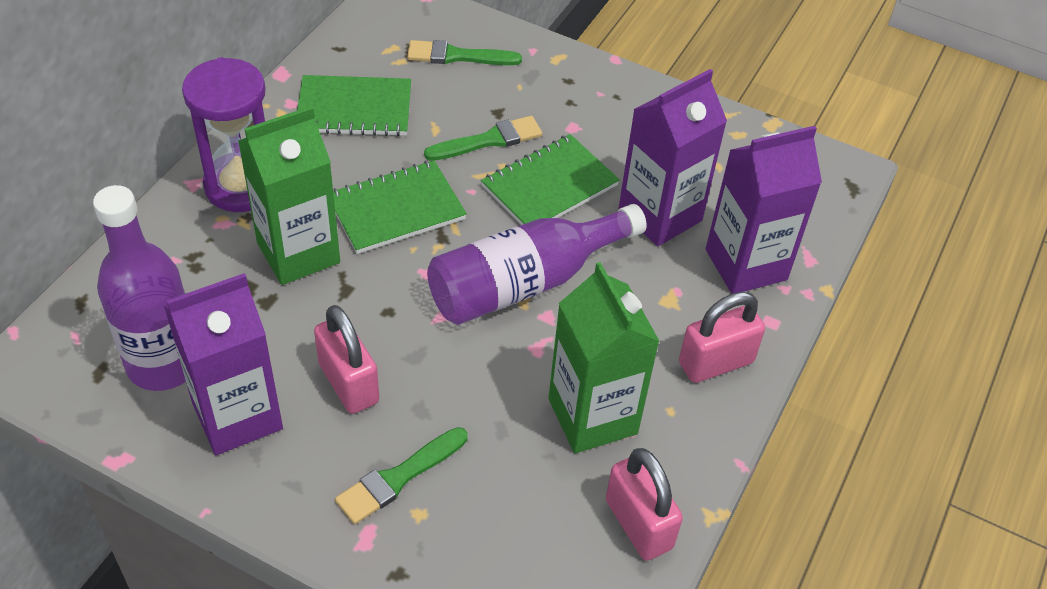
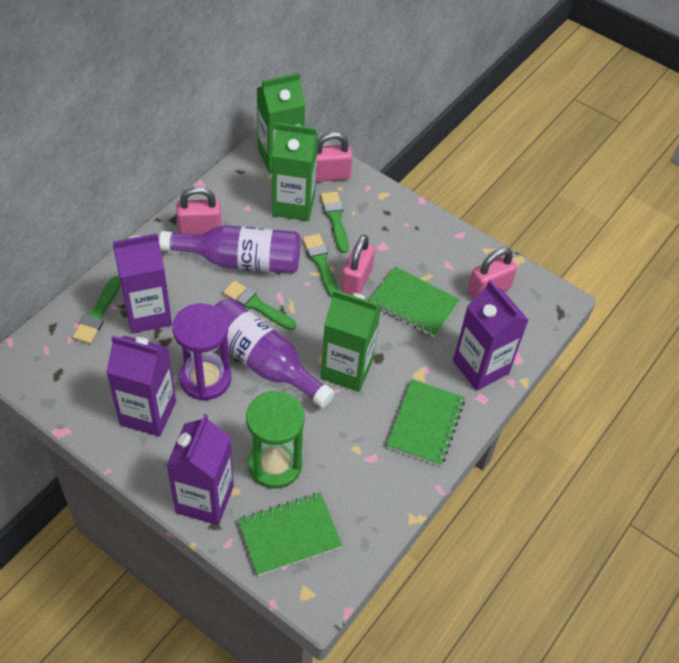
green brush: 3 -> 4
green carton: 2 -> 3
green hourglass: 0 -> 1
pink padlock: 3 -> 4
purple carton: 3 -> 4

